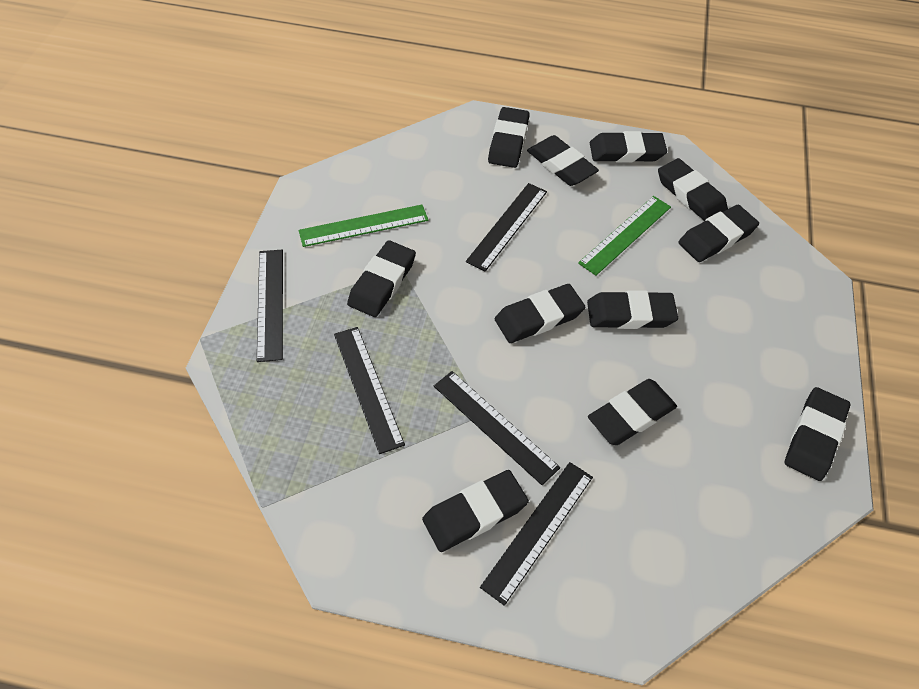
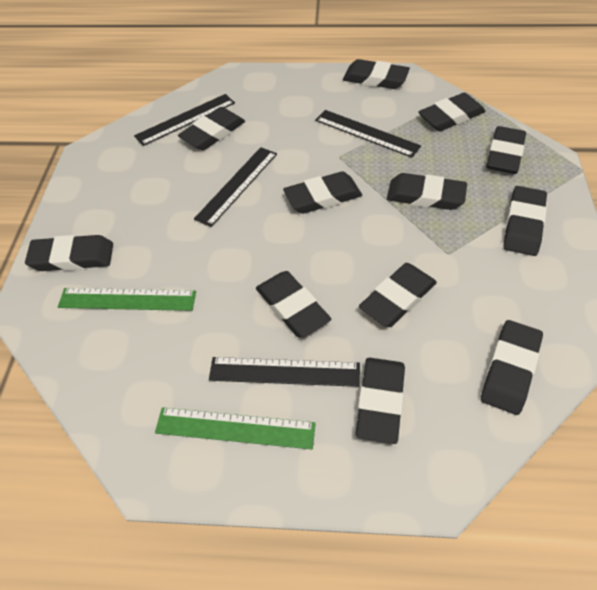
black eraser: 11 -> 12
black ruler: 5 -> 4

